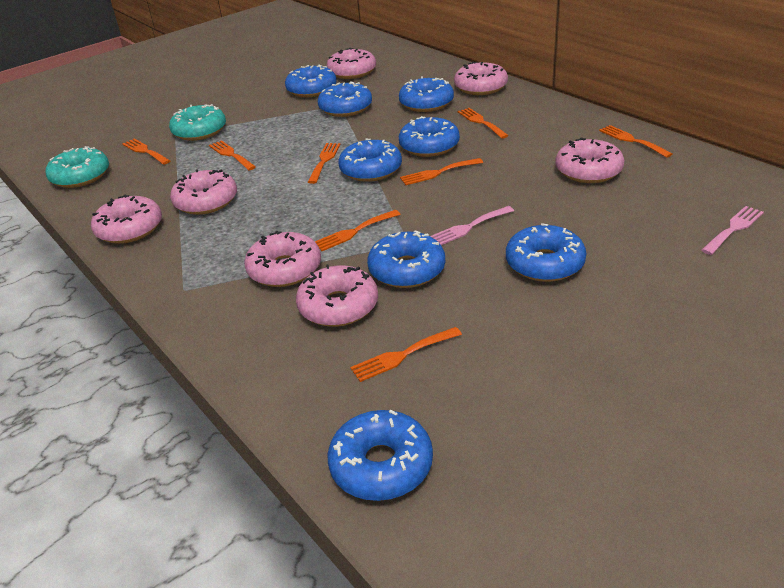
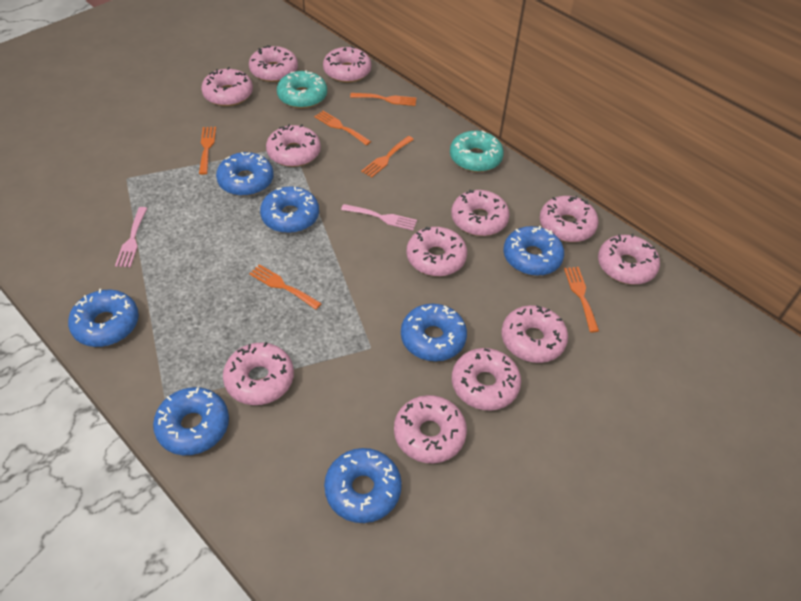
blue donut: 8 -> 7
orange fork: 8 -> 6
pink donut: 7 -> 12

